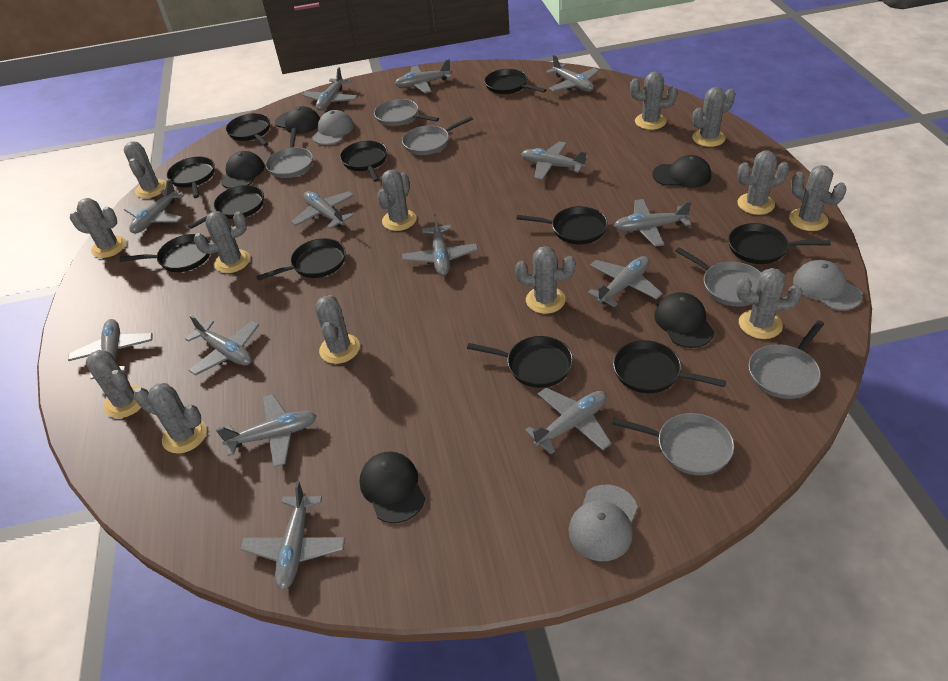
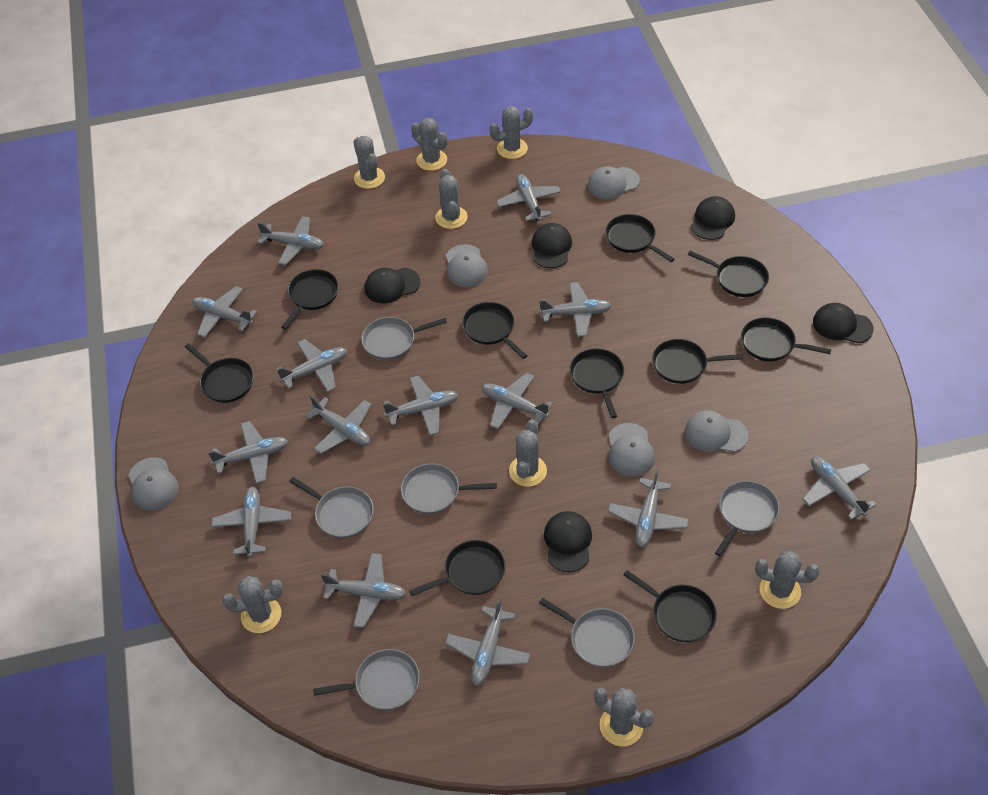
black pan: 11 -> 10
grey cactus: 13 -> 8
grey cap: 3 -> 5

